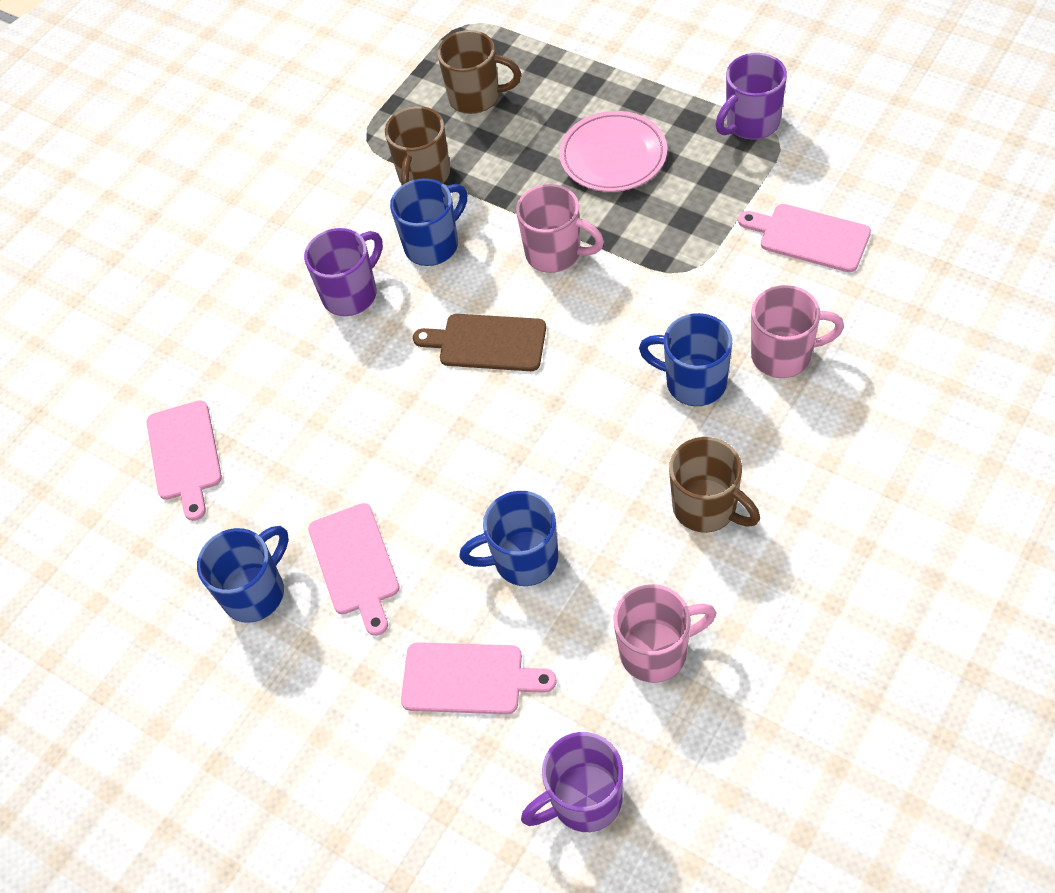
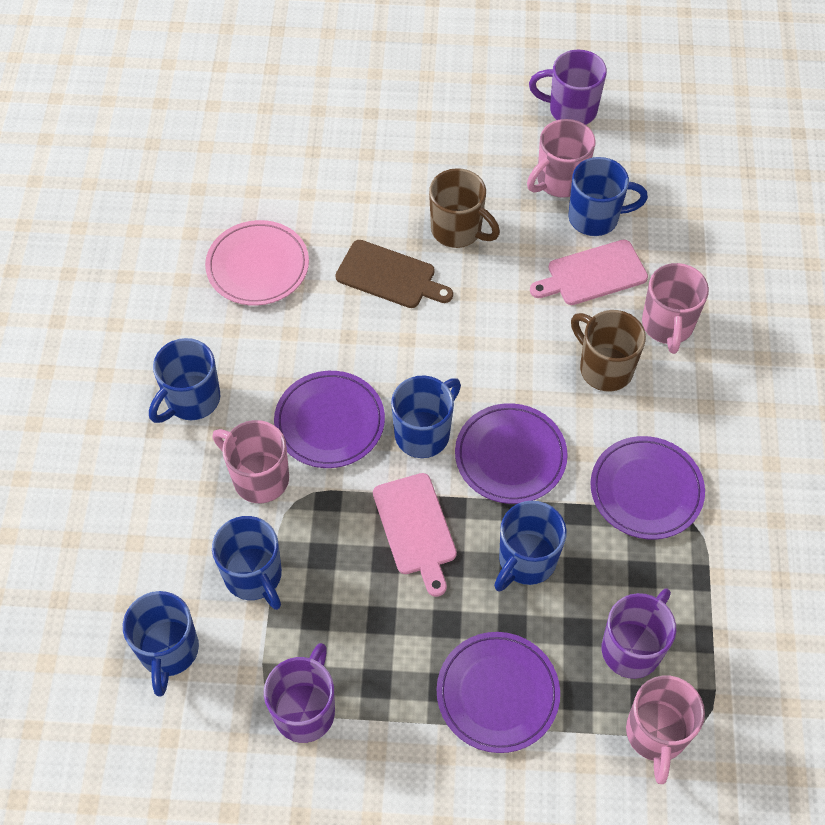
blue mug: 4 -> 6
brown mug: 3 -> 2
pink cutting board: 4 -> 2
pink mug: 3 -> 4
purple plate: 0 -> 4

